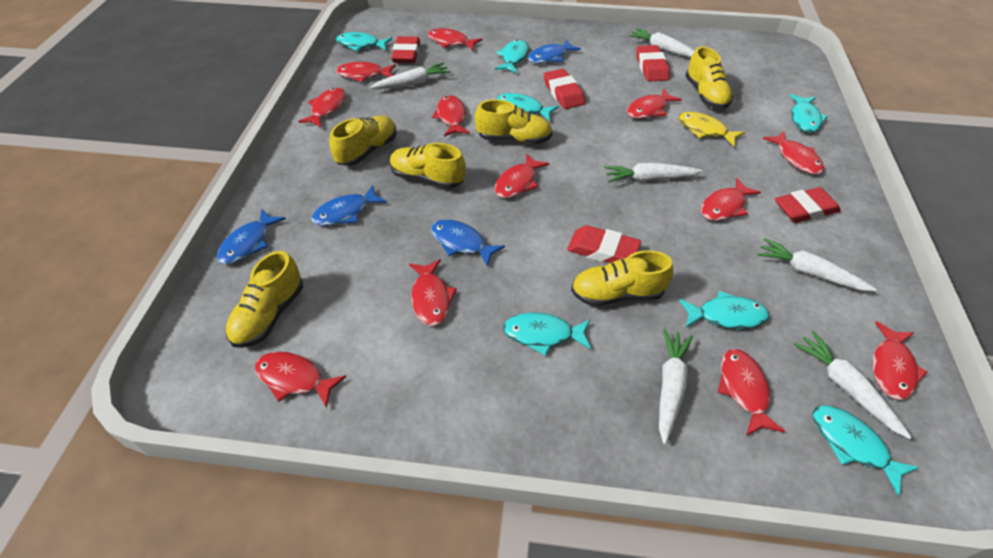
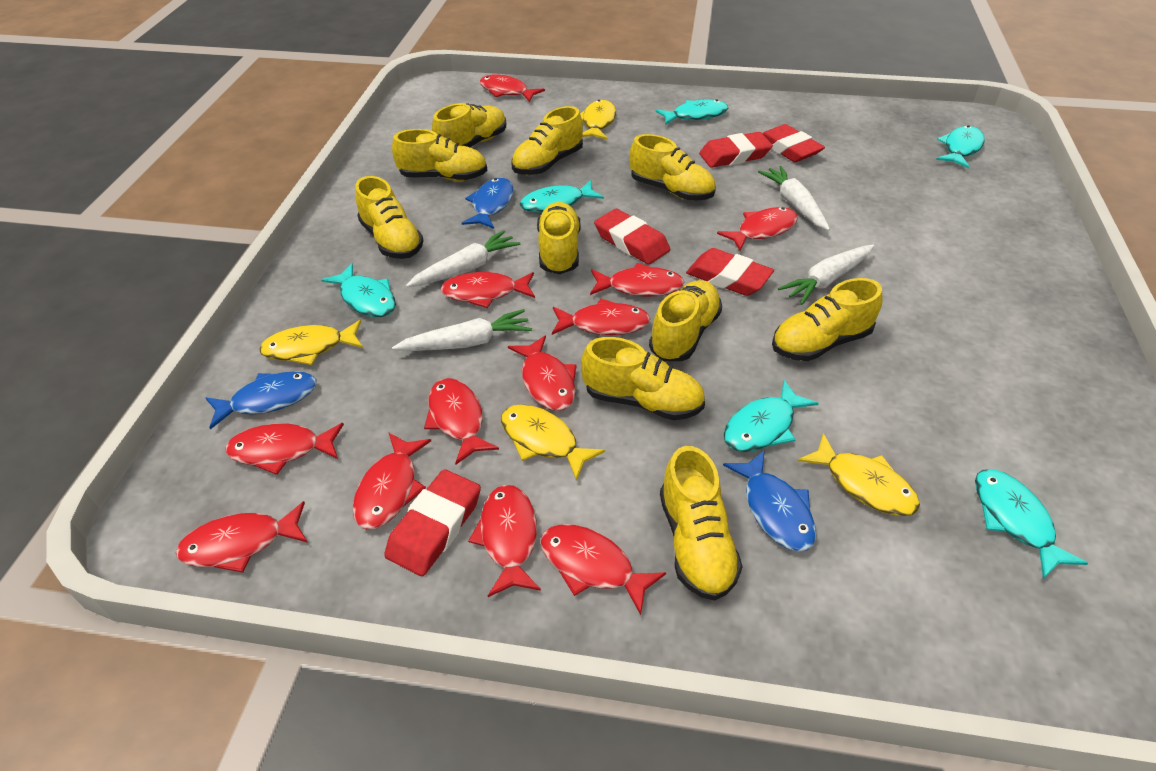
blue fish: 4 -> 3
turquoise fish: 7 -> 6
white carrot: 6 -> 4
yellow fish: 1 -> 4
yellow shoe: 6 -> 10

